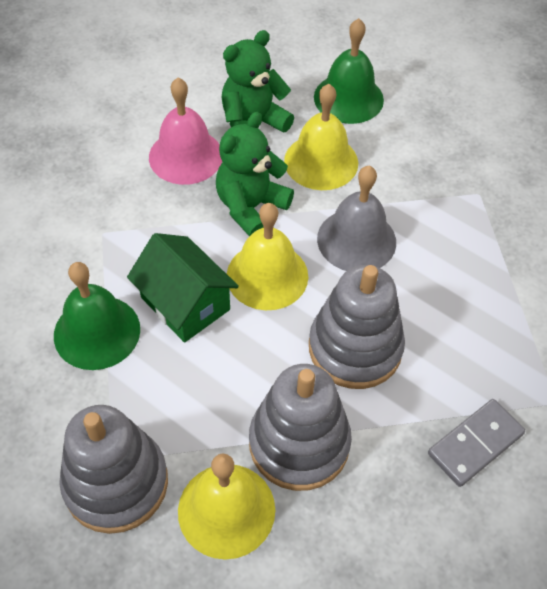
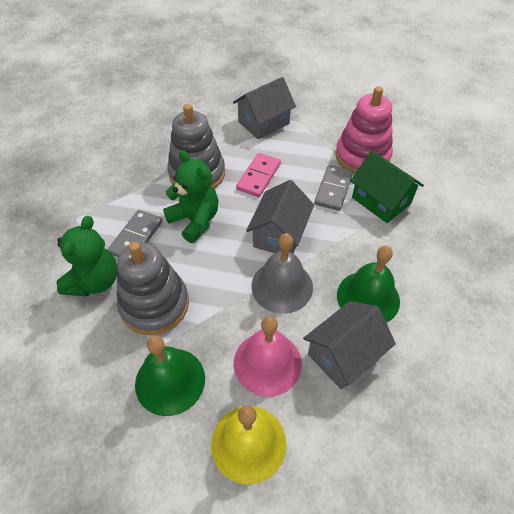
grey domino: 1 -> 2
grey house: 0 -> 3
grey stacking toy: 3 -> 2
pink domino: 0 -> 1
pink stacking toy: 0 -> 1
yellow bell: 3 -> 1

